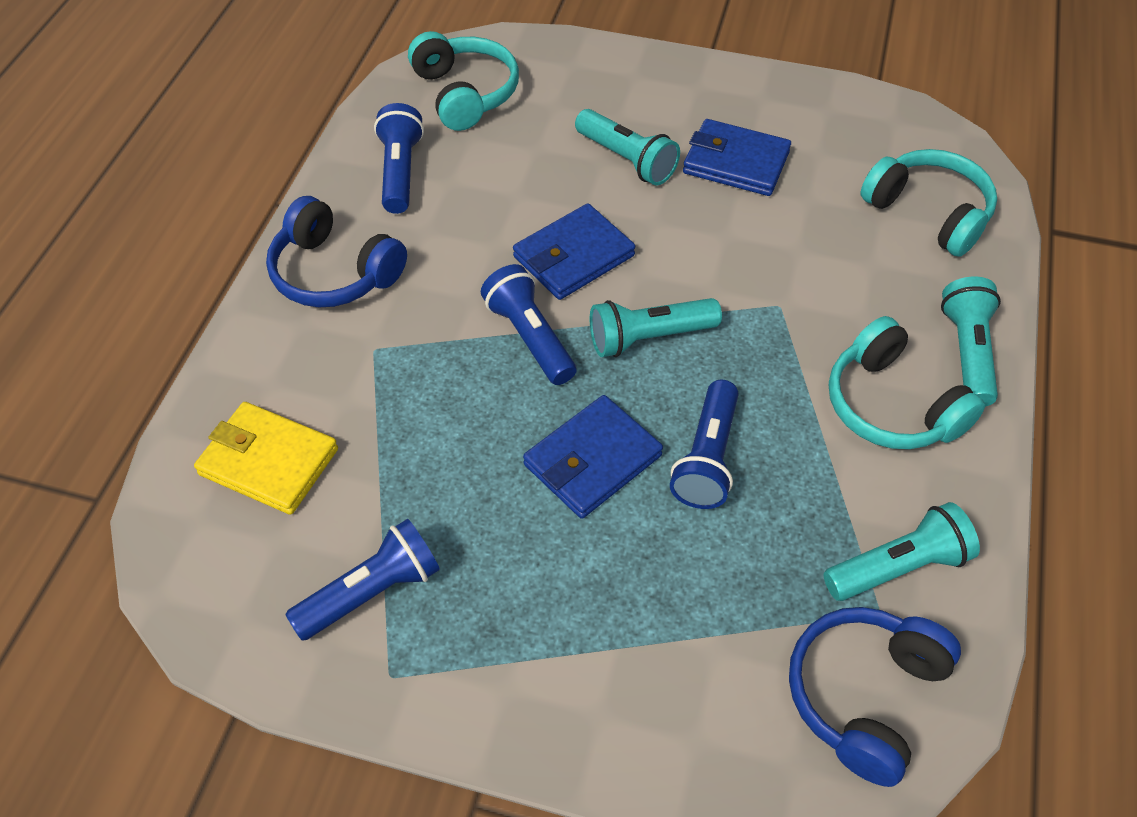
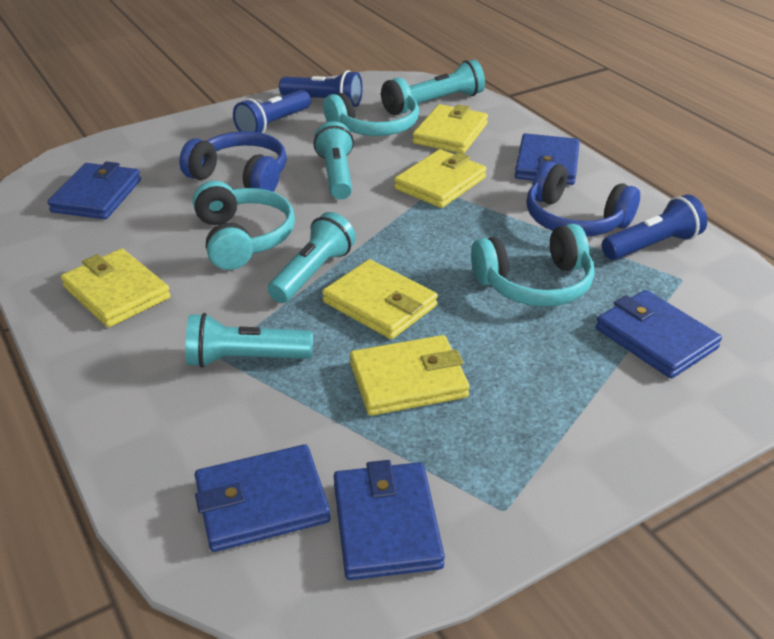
blue flashlight: 4 -> 3
blue wallet: 3 -> 5
yellow wallet: 1 -> 5

